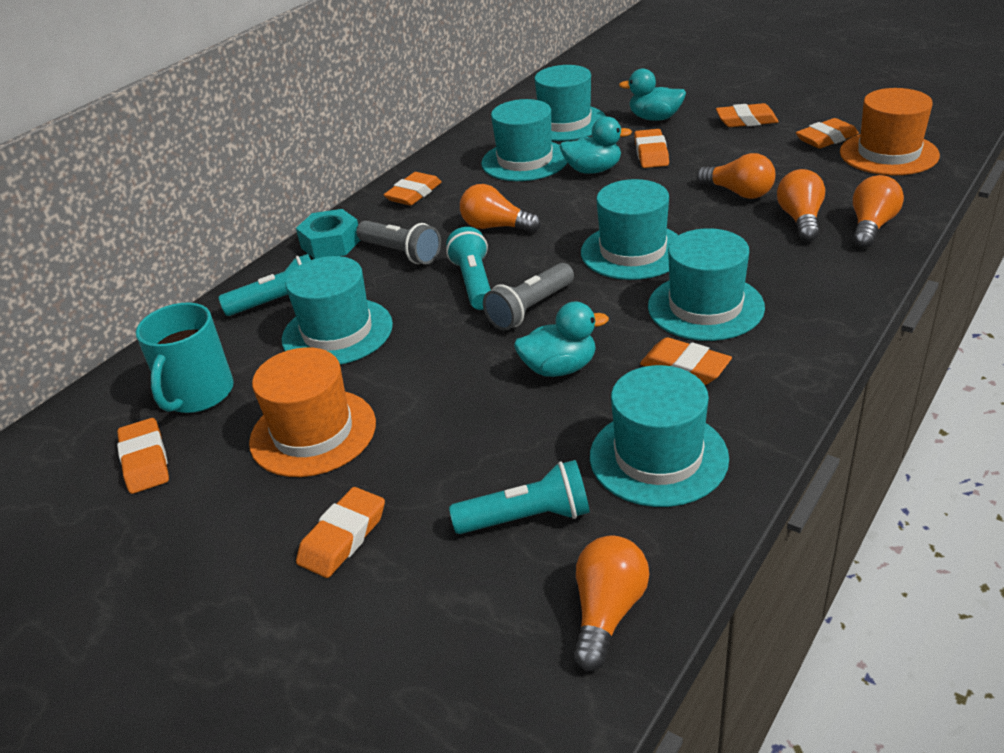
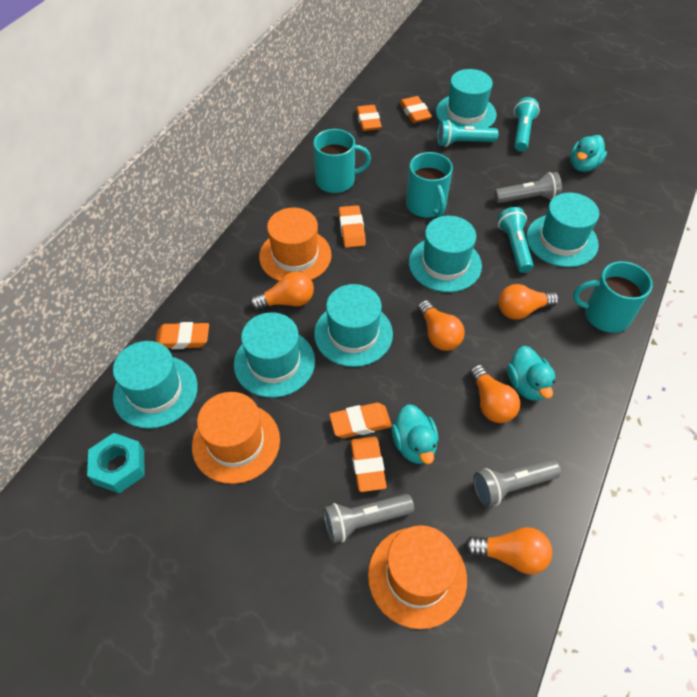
grey flashlight: 2 -> 3
orange eraser: 7 -> 6
orange hat: 2 -> 3
turquoise mug: 1 -> 3

